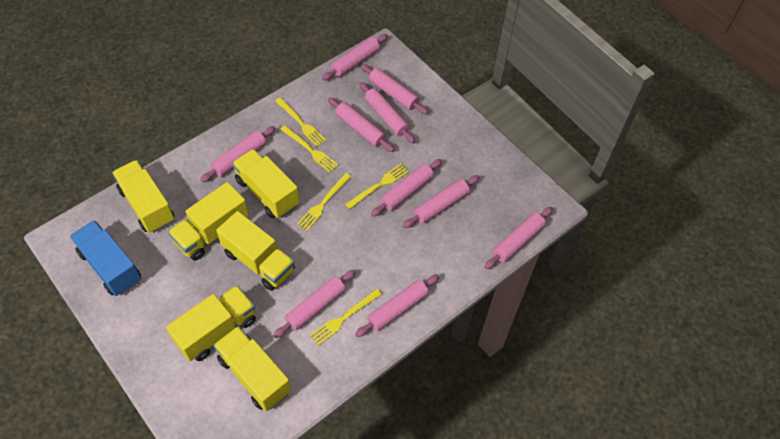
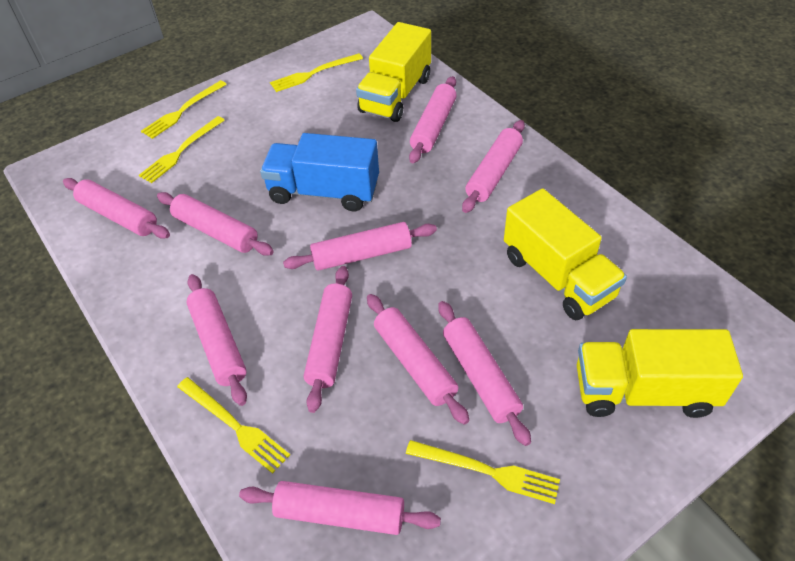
yellow truck: 6 -> 3

